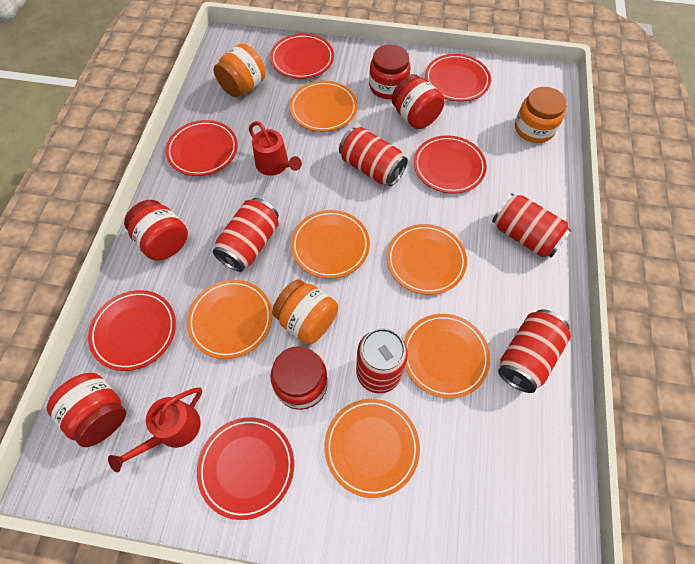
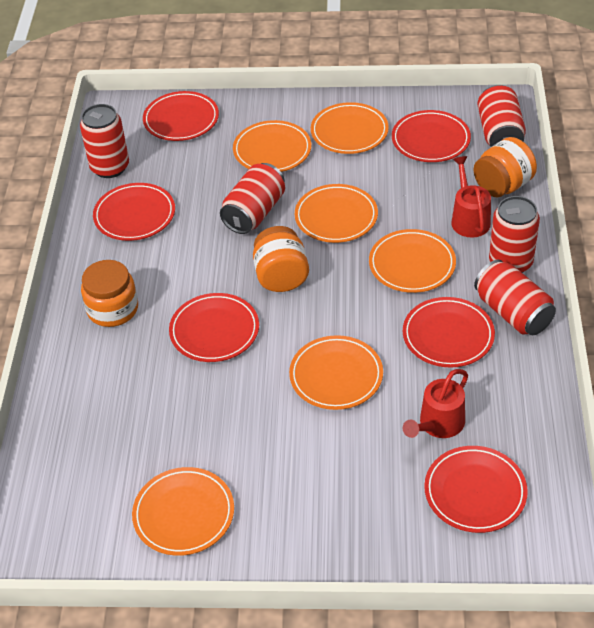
red jar: 5 -> 0

